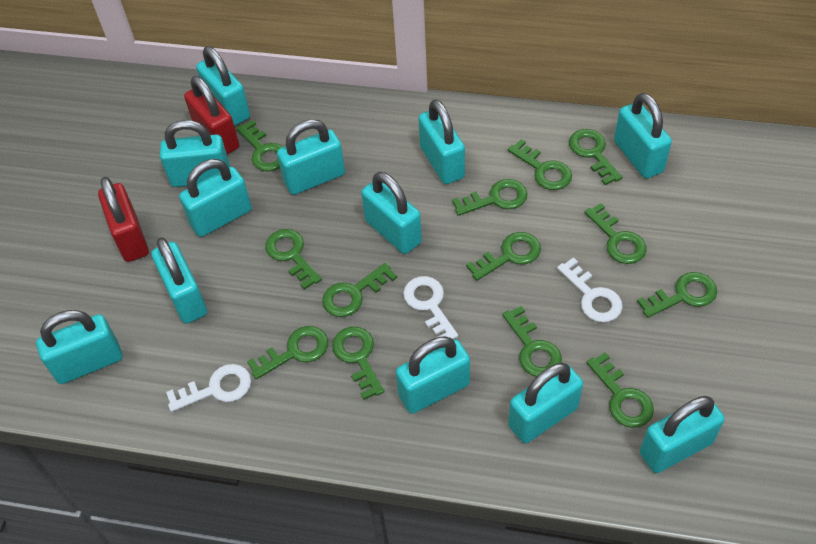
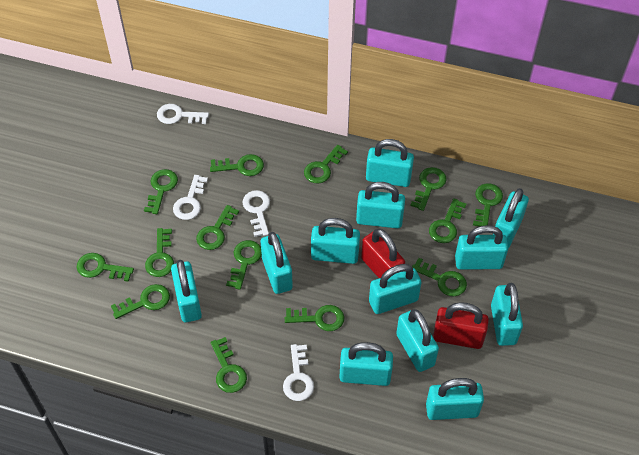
green key: 13 -> 14
white key: 3 -> 4

